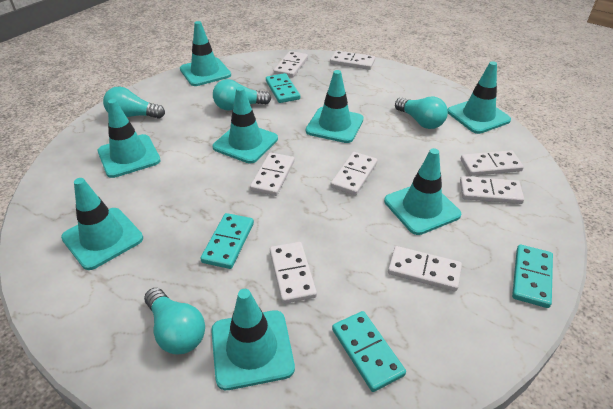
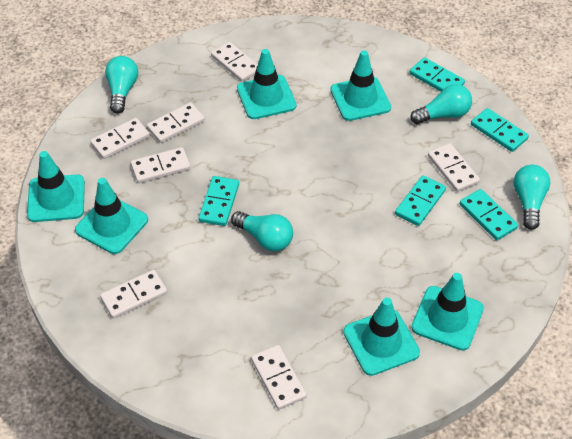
turquoise domino: 4 -> 5
turquoise traffic cone: 8 -> 6
white domino: 8 -> 7

